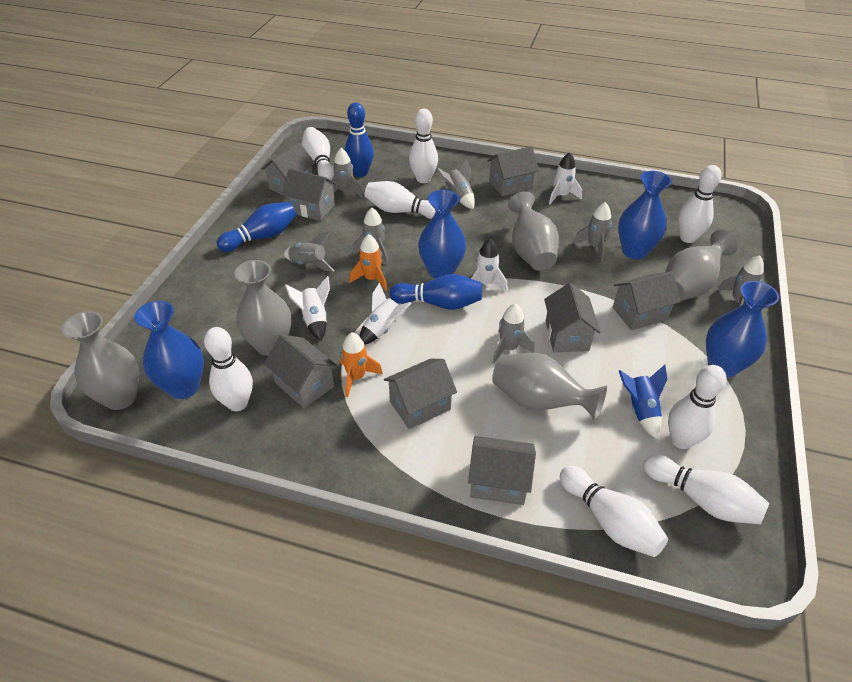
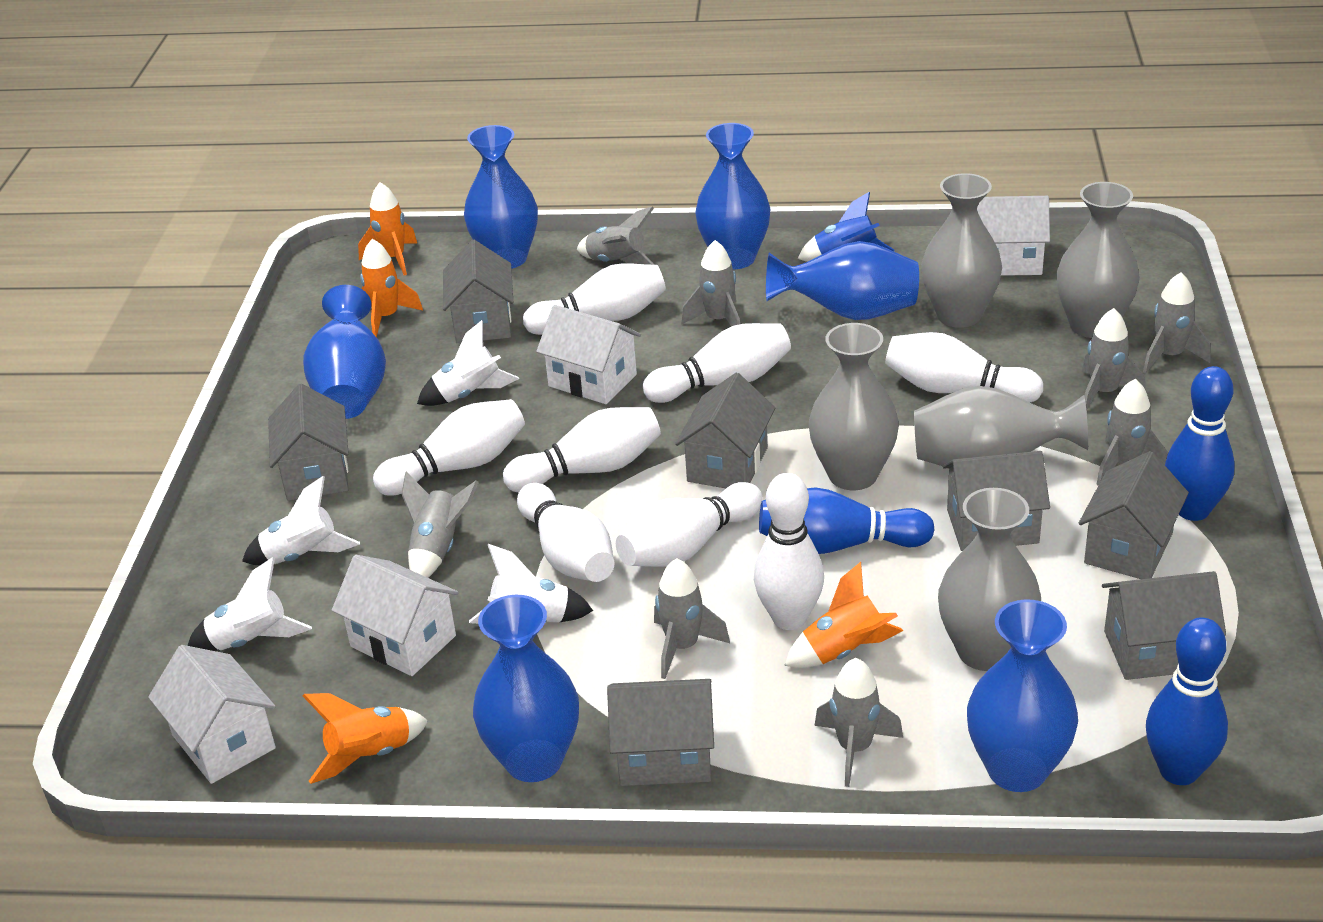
blue vase: 4 -> 6
grey house: 8 -> 7
grey rocket: 7 -> 8
orange rocket: 2 -> 4
white house: 0 -> 4

